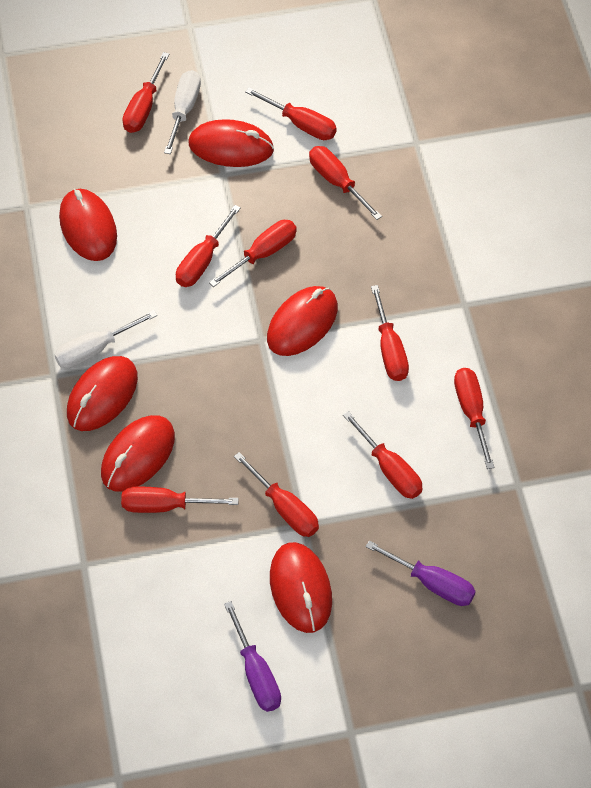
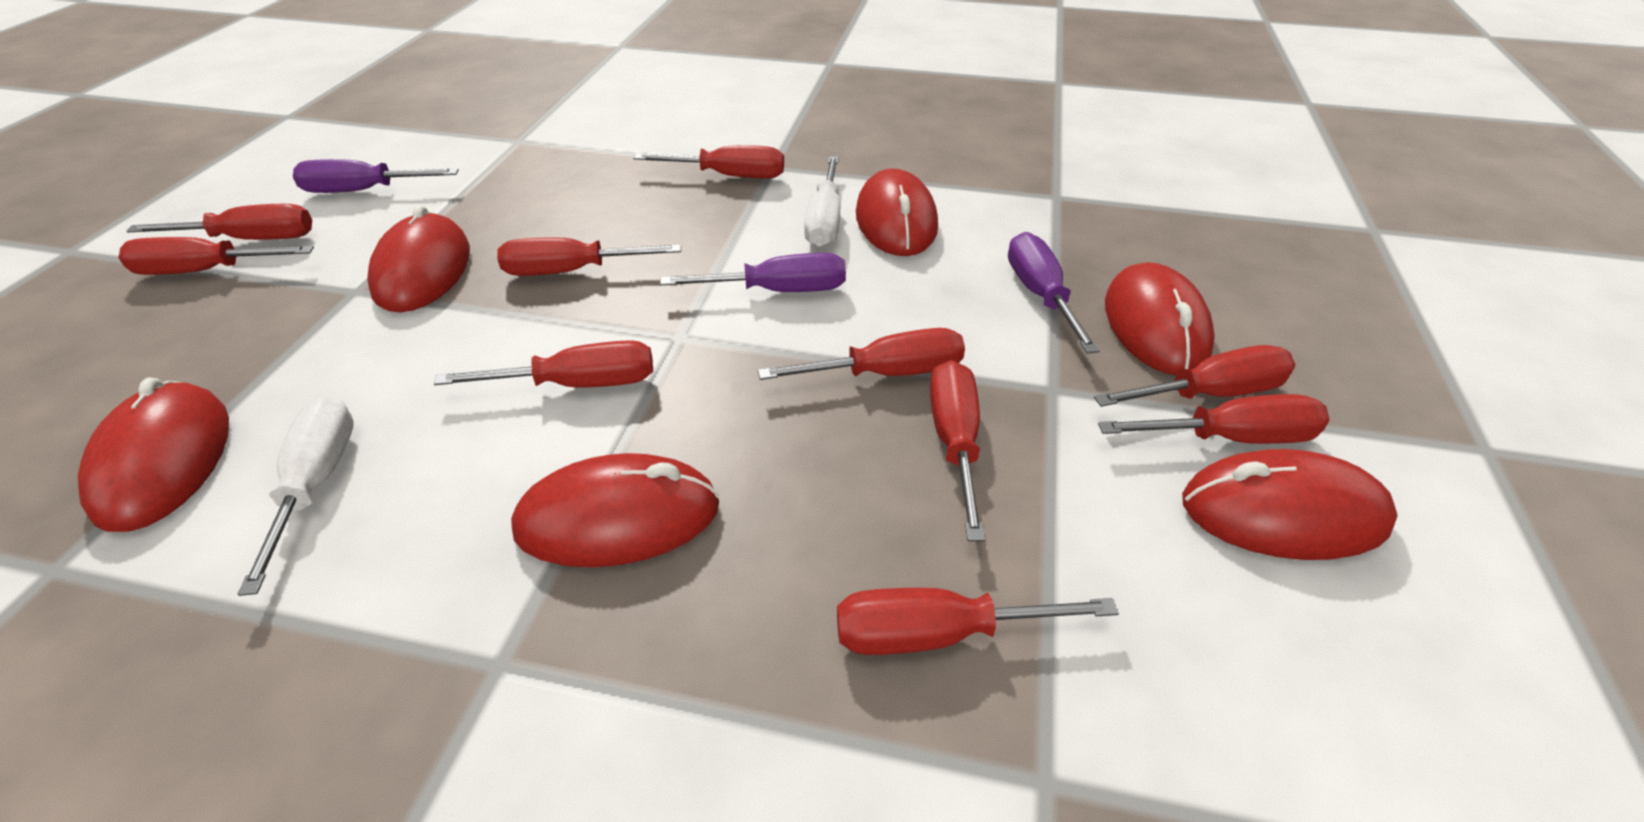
purple screwdriver: 2 -> 3

